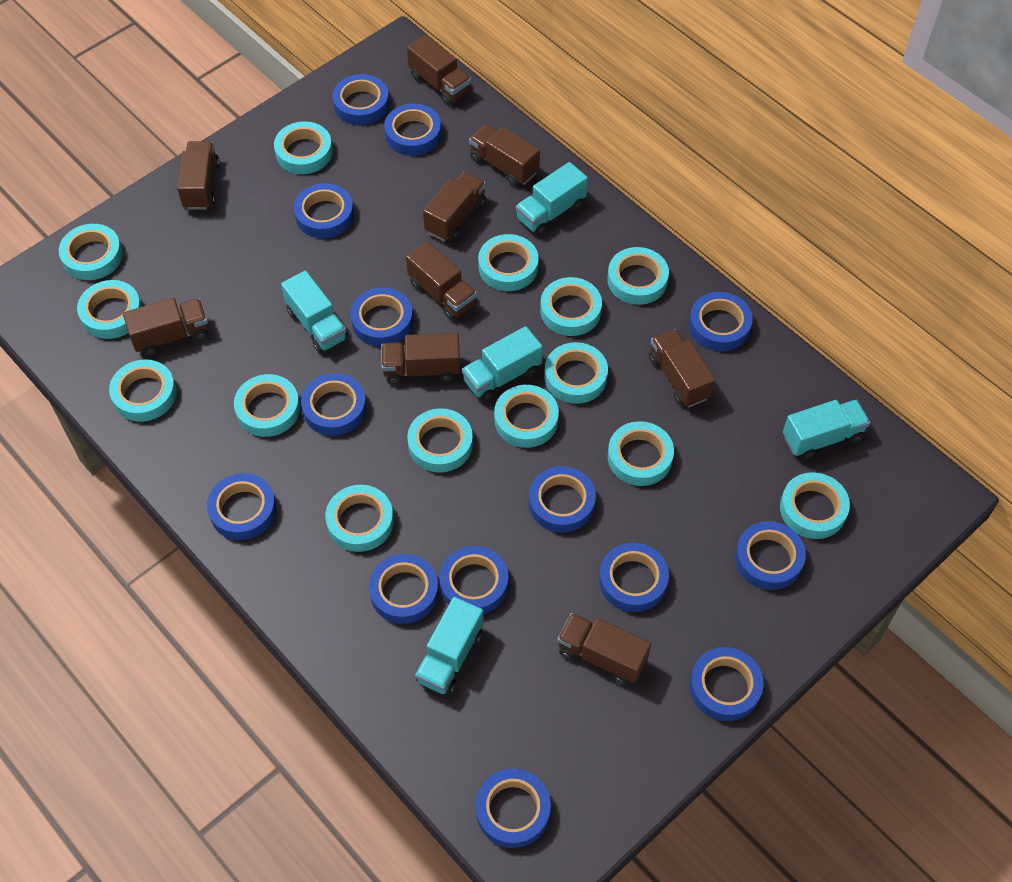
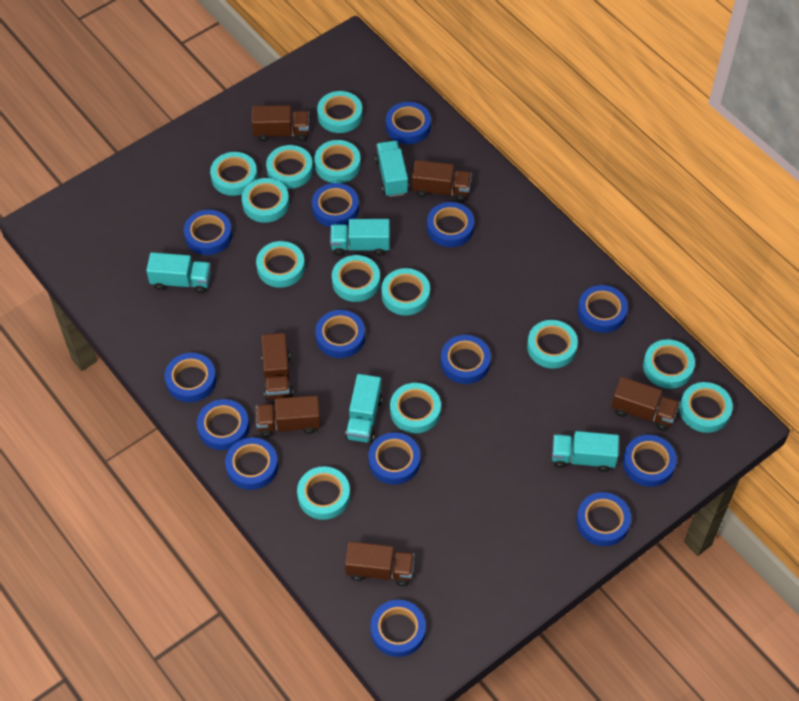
brown truck: 9 -> 6
turquoise tape: 14 -> 13

